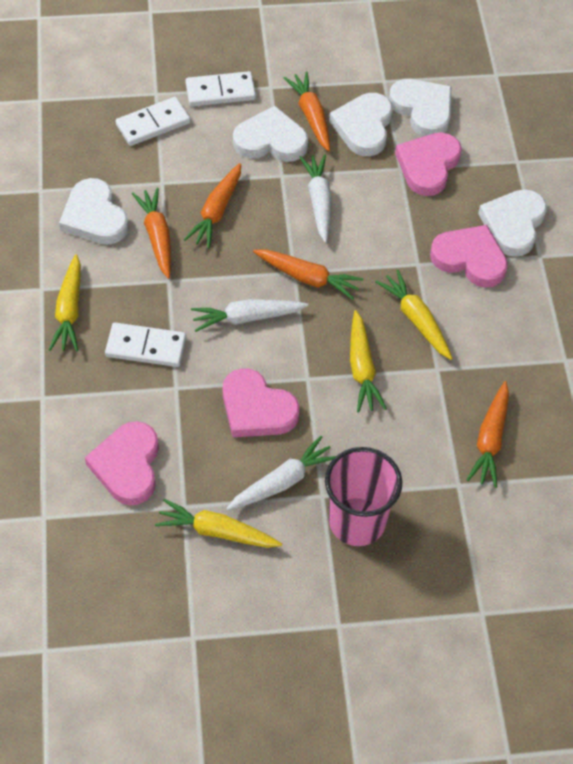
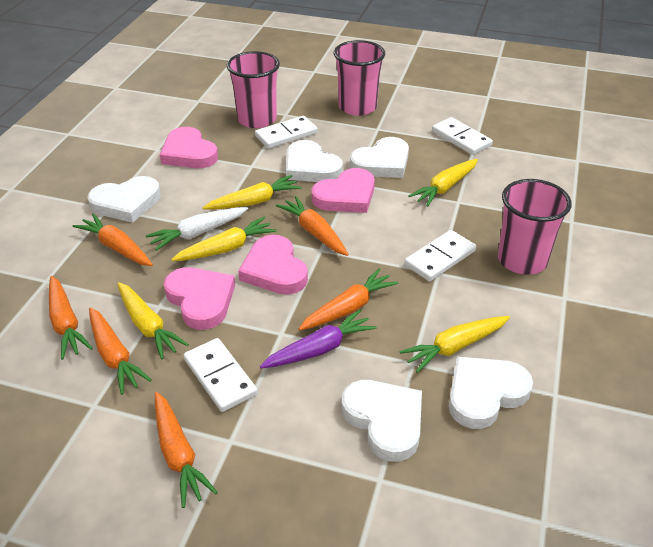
orange carrot: 5 -> 6
pink cup: 1 -> 3
purple carrot: 0 -> 1
white carrot: 3 -> 1
white domino: 3 -> 4
yellow carrot: 4 -> 5

